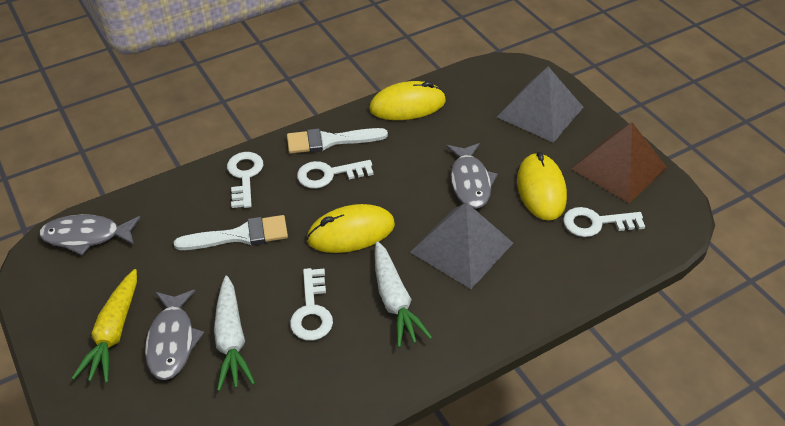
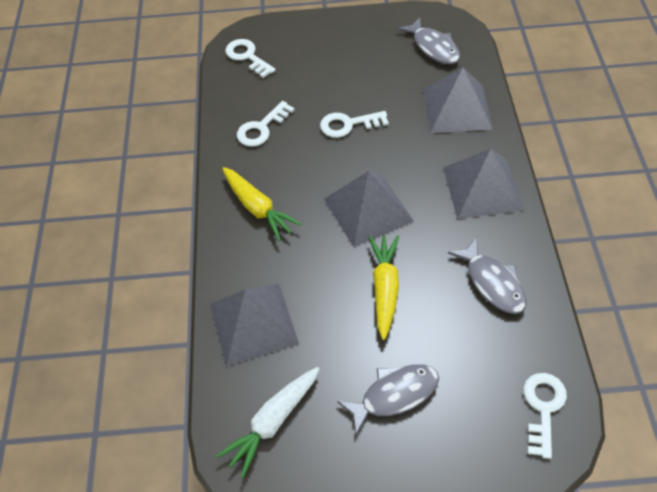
brown pyramid: 1 -> 0
grey pyramid: 2 -> 4
white brush: 2 -> 0
white carrot: 2 -> 1
yellow carrot: 1 -> 2
yellow mouse: 3 -> 0

